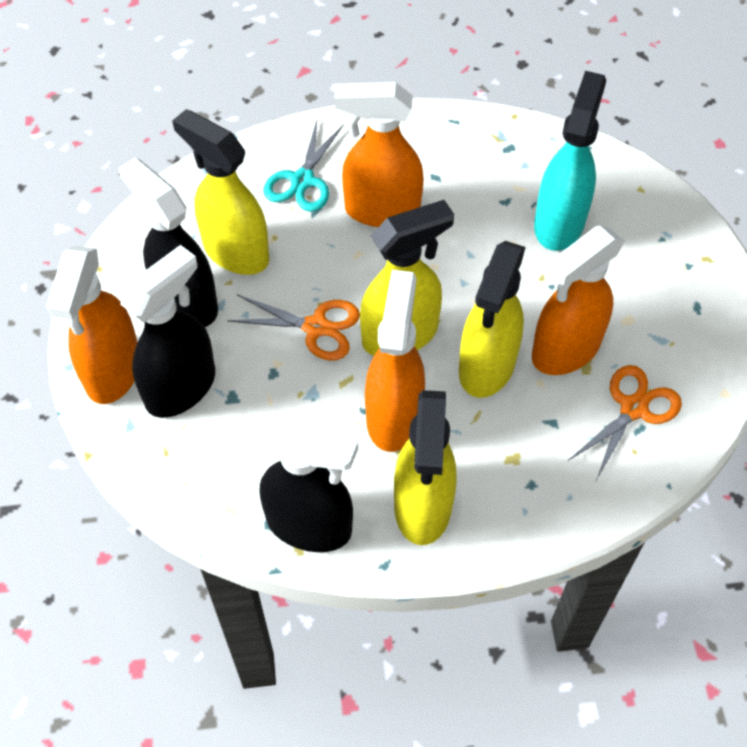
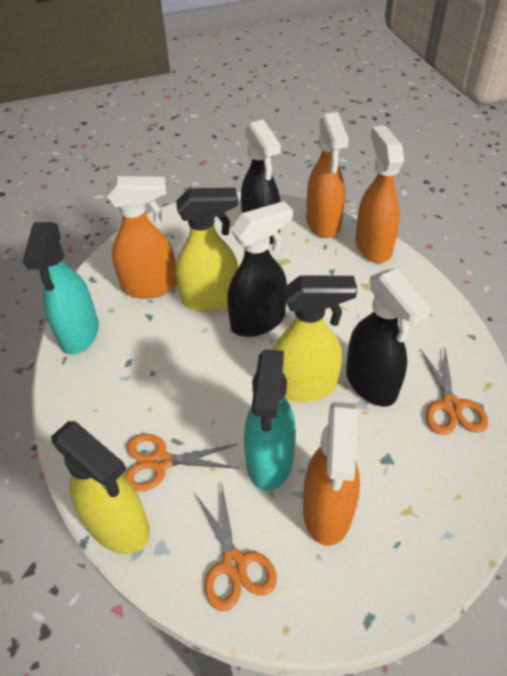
orange scissors: 2 -> 3
turquoise scissors: 1 -> 0
turquoise spray bottle: 1 -> 2
yellow spray bottle: 4 -> 3

